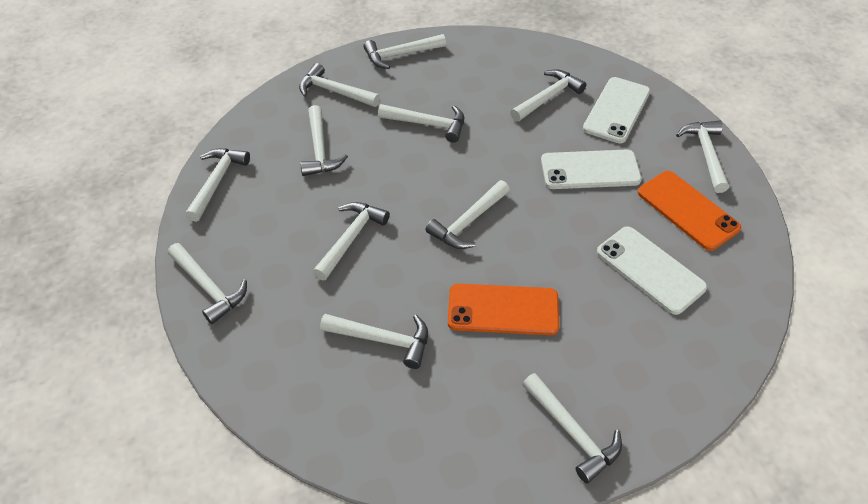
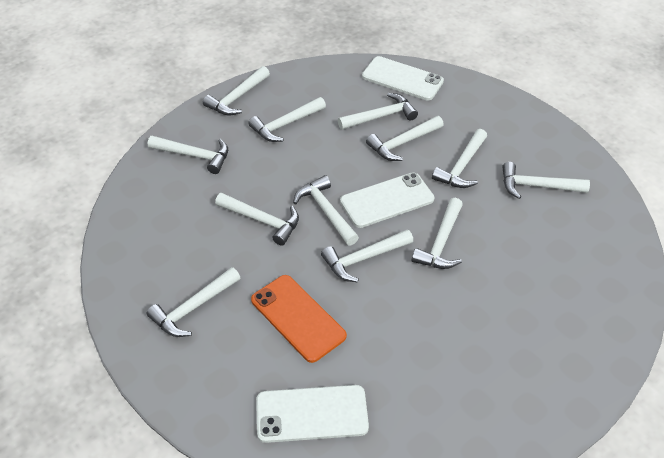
orange phone: 2 -> 1

